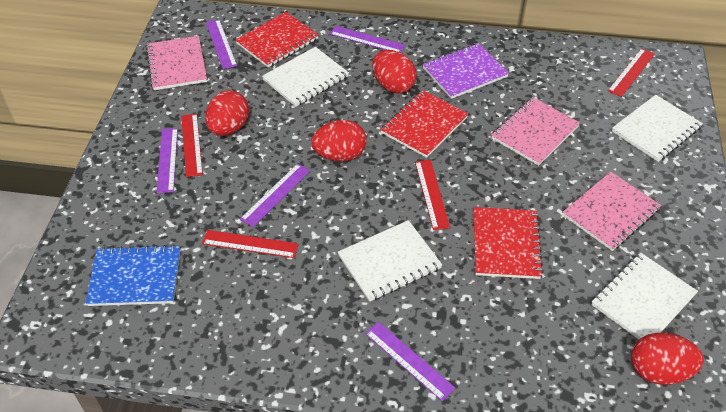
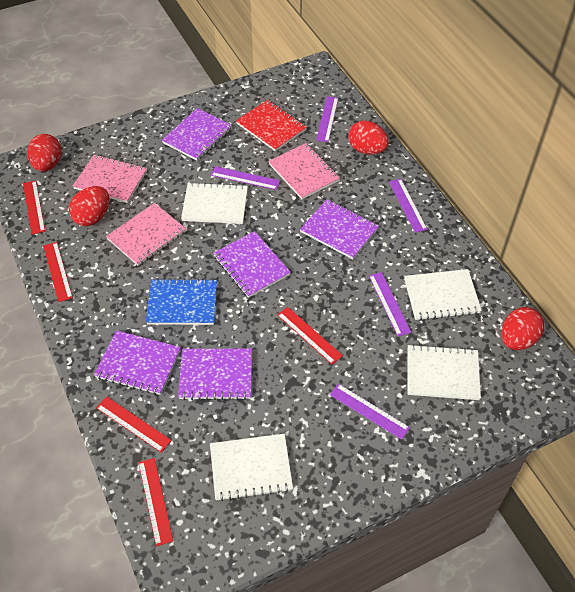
purple notebook: 1 -> 5
red notebook: 3 -> 1
red ruler: 4 -> 5

